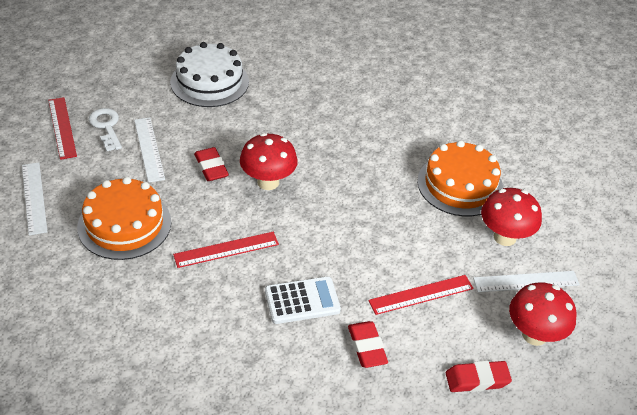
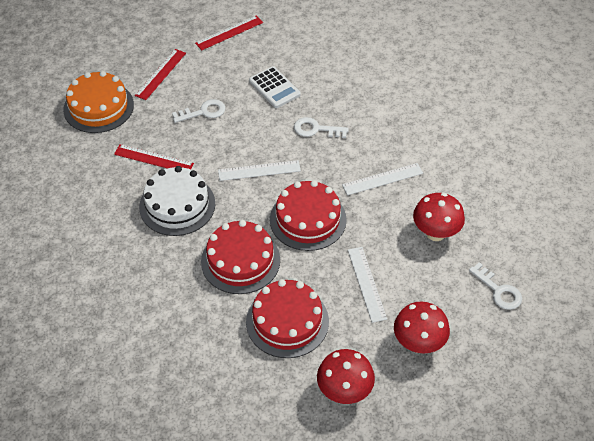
orange cake: 2 -> 1
red cake: 0 -> 3
red eraser: 3 -> 0
white key: 1 -> 3

